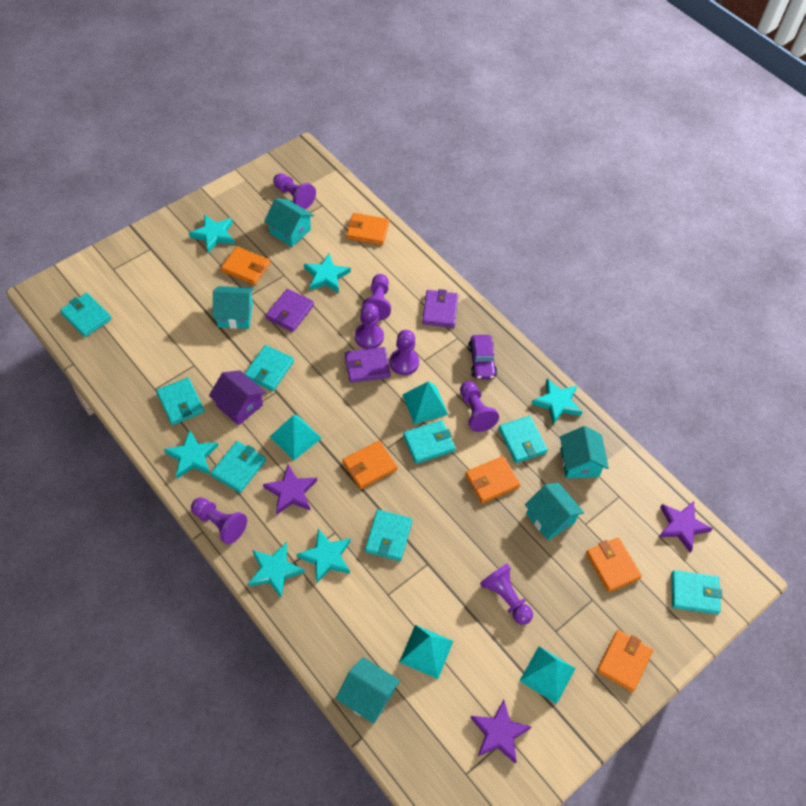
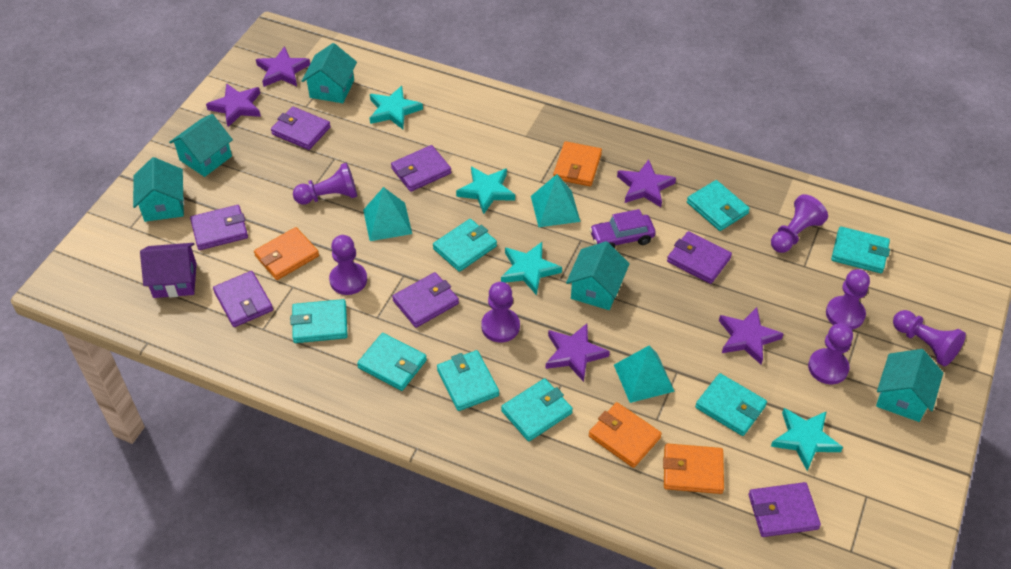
orange wallet: 6 -> 4
purple star: 3 -> 5
purple wallet: 3 -> 7
turquoise pyramid: 4 -> 3
turquoise star: 6 -> 4

